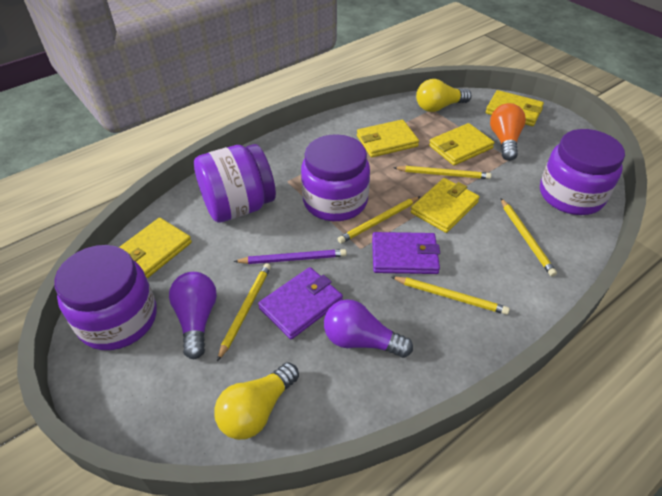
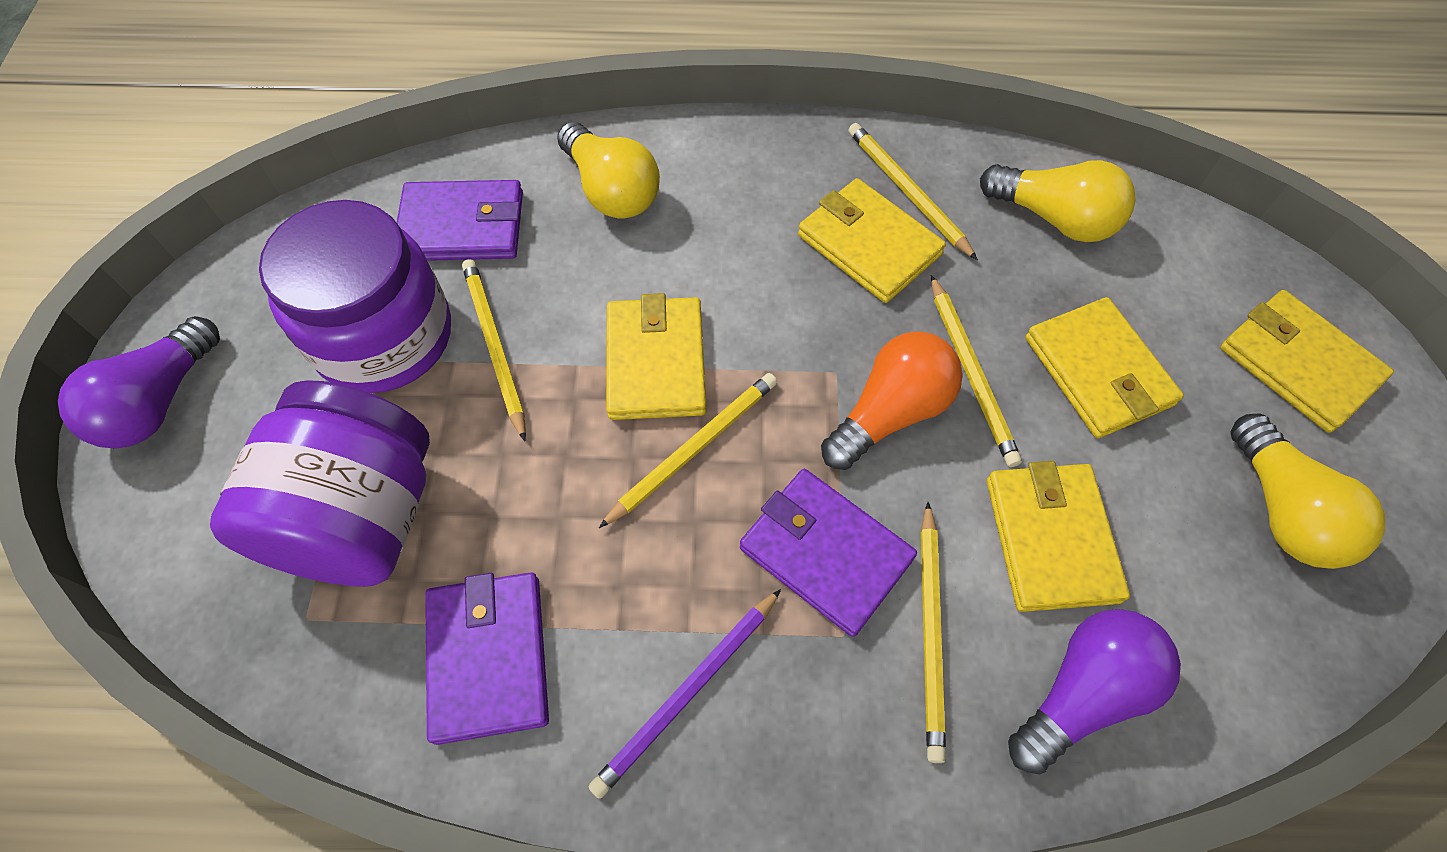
purple jar: 4 -> 2
purple wallet: 2 -> 3
yellow light bulb: 2 -> 3

